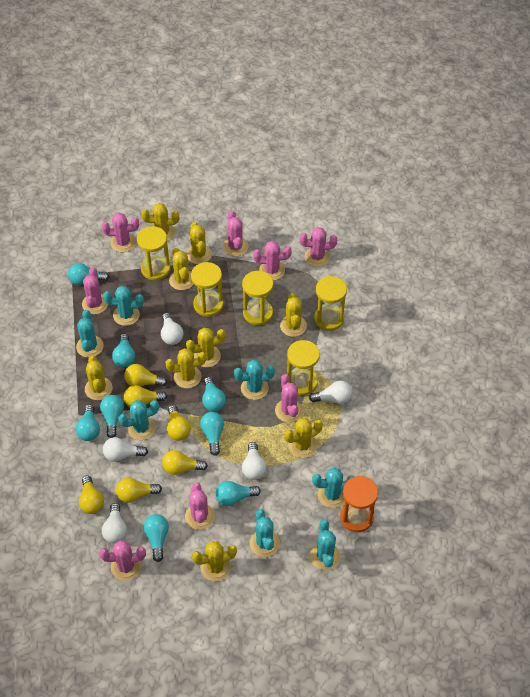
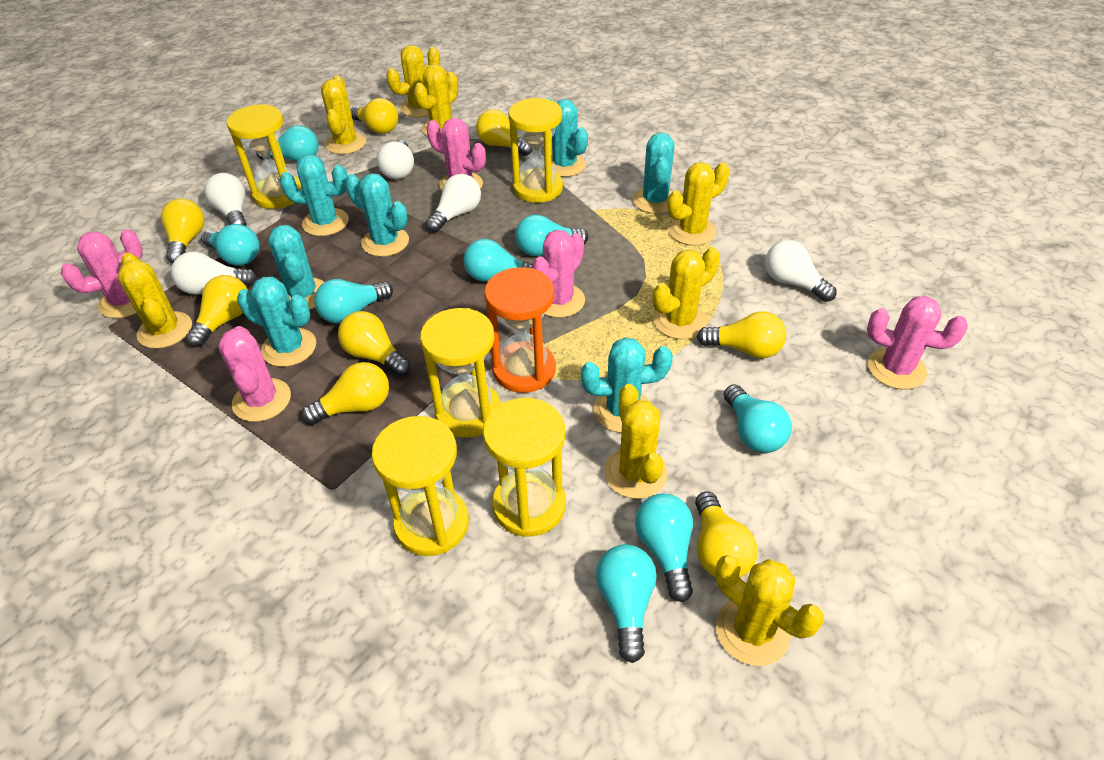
pink cactus: 8 -> 5
yellow cactus: 9 -> 8
yellow light bulb: 6 -> 8

